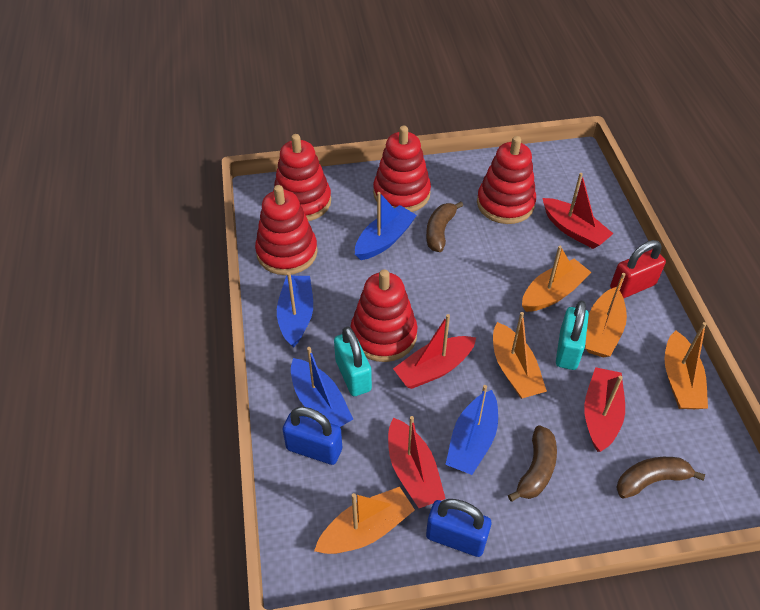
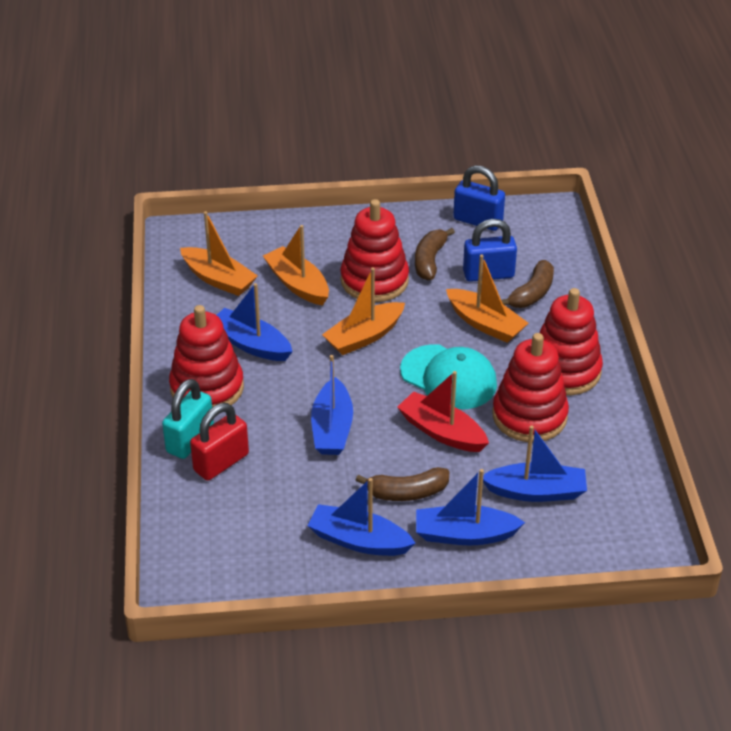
blue boat: 4 -> 5
orange boat: 5 -> 4
red boat: 4 -> 1
red stacking toy: 5 -> 4
turquoise cap: 0 -> 1
turquoise padlock: 2 -> 1

